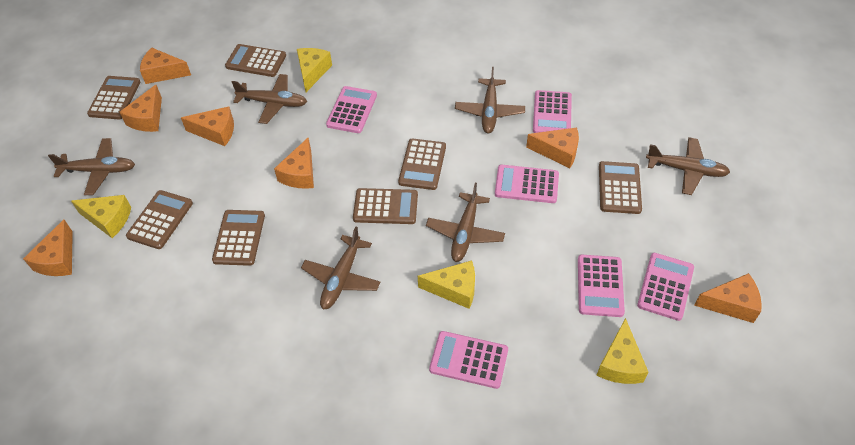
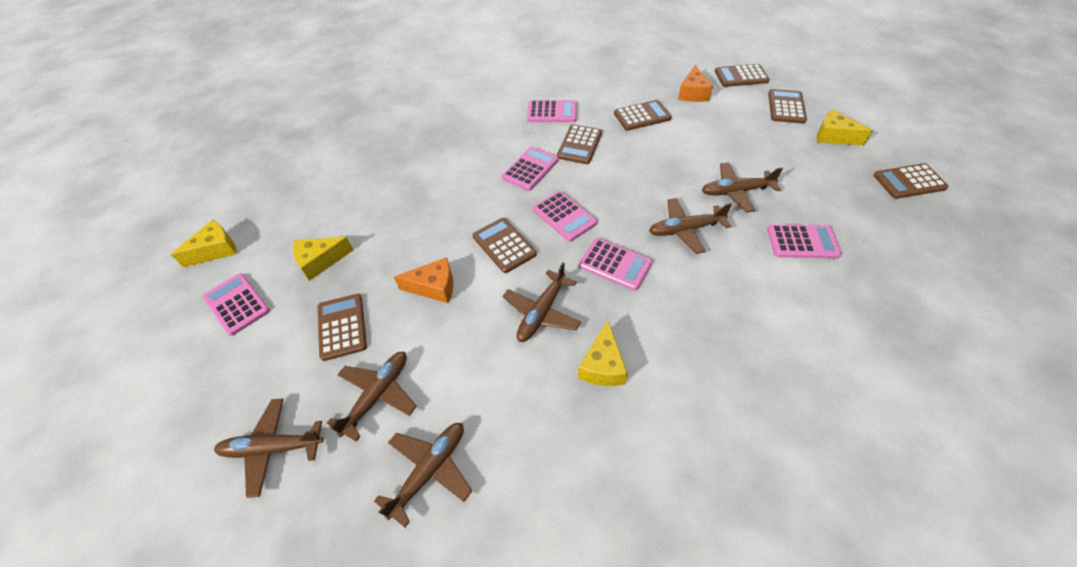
orange cheese: 7 -> 2

